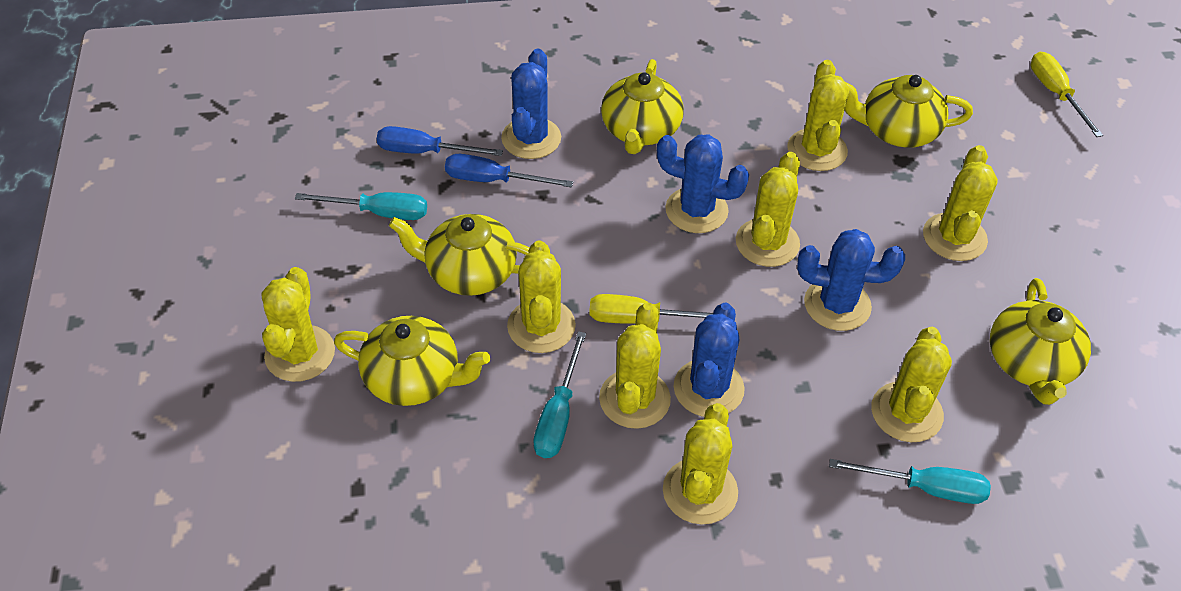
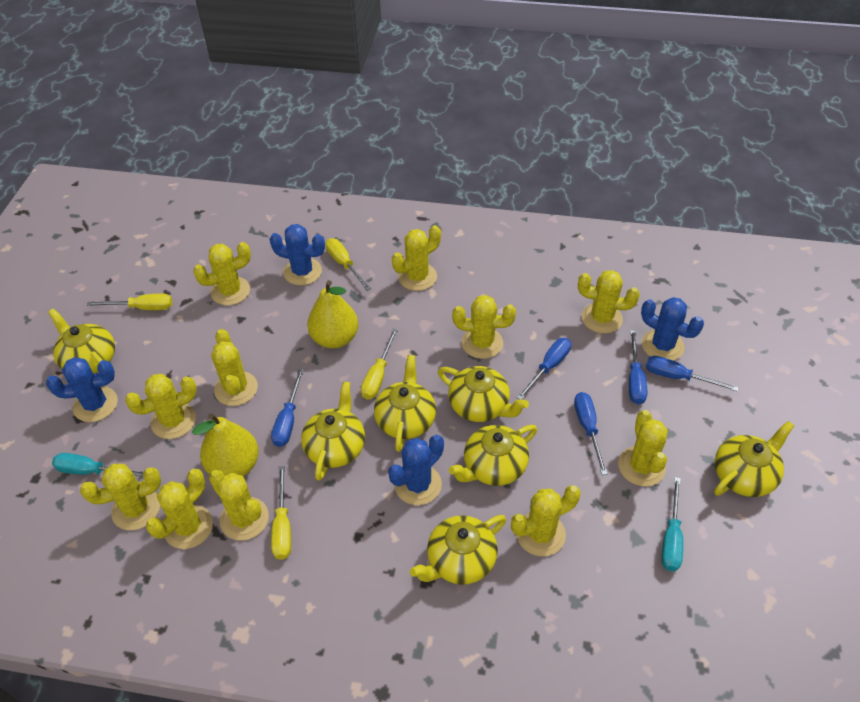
blue screwdriver: 2 -> 5
turquoise screwdriver: 3 -> 2
yellow cactus: 8 -> 11
yellow pear: 0 -> 2
yellow screwdriver: 2 -> 4
yellow teapot: 5 -> 7

